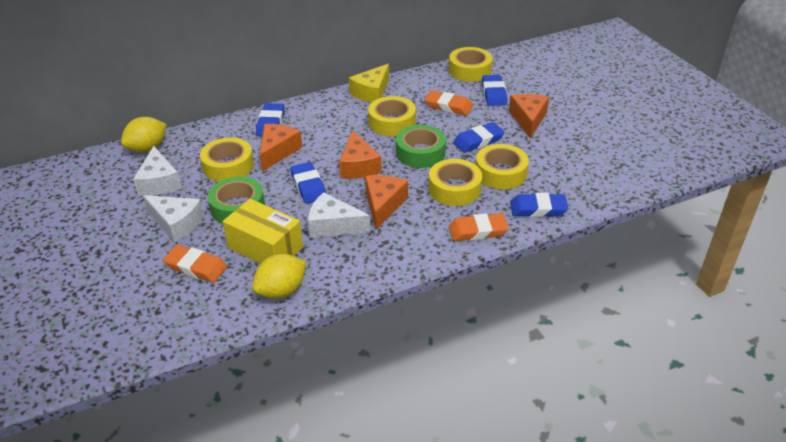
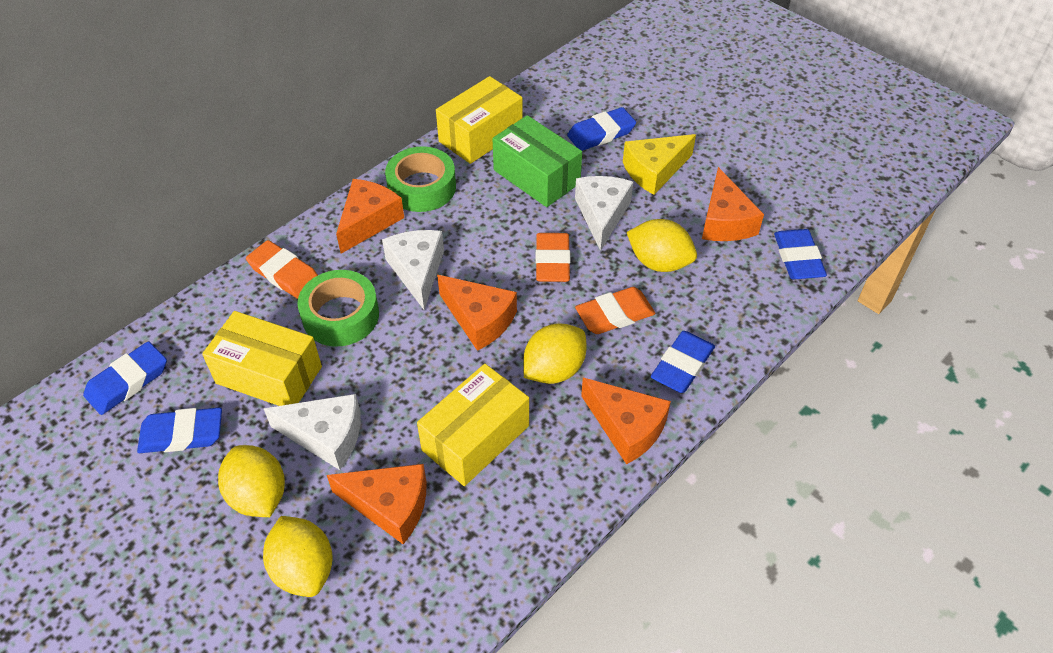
green box: 0 -> 1
orange cheese: 4 -> 5
yellow box: 1 -> 3
yellow lemon: 2 -> 4
yellow tape: 5 -> 0

